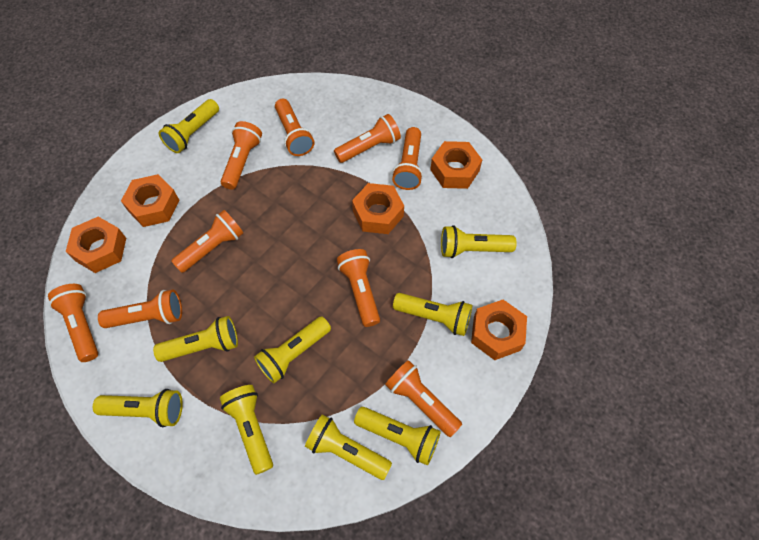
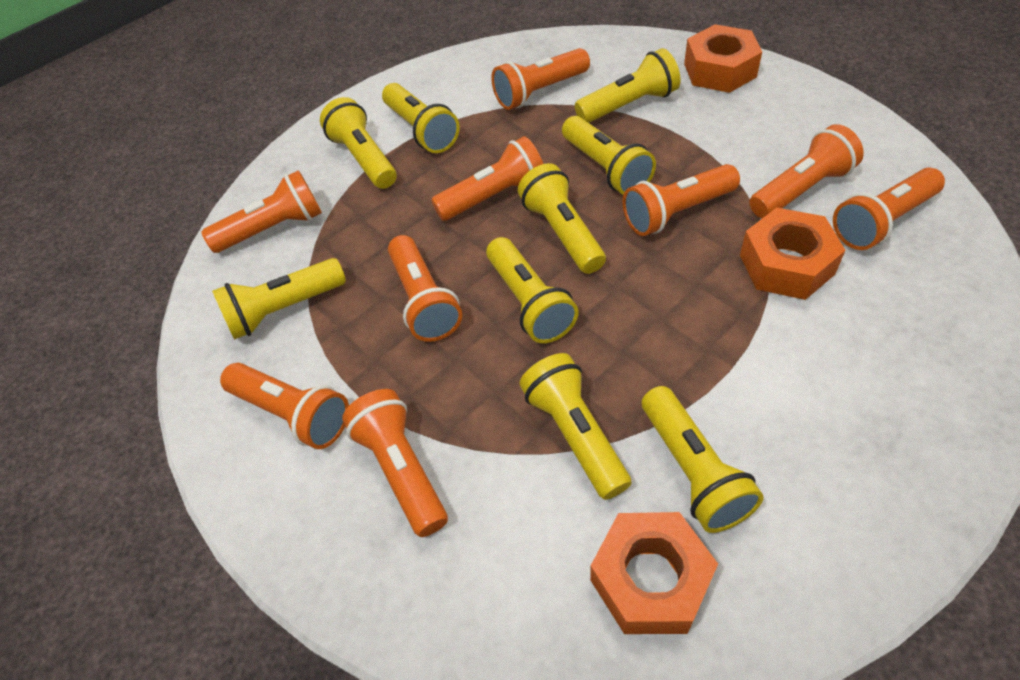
orange nut: 5 -> 3

